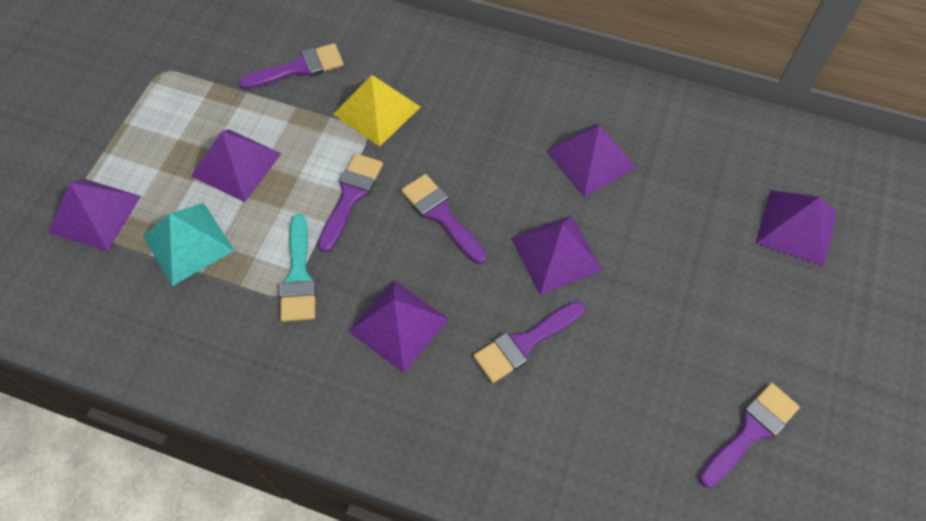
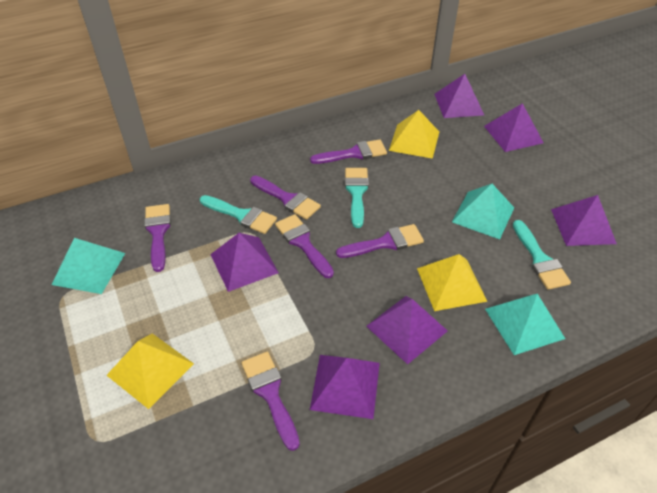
purple brush: 5 -> 6
turquoise brush: 1 -> 3
turquoise pyramid: 1 -> 3
yellow pyramid: 1 -> 3

